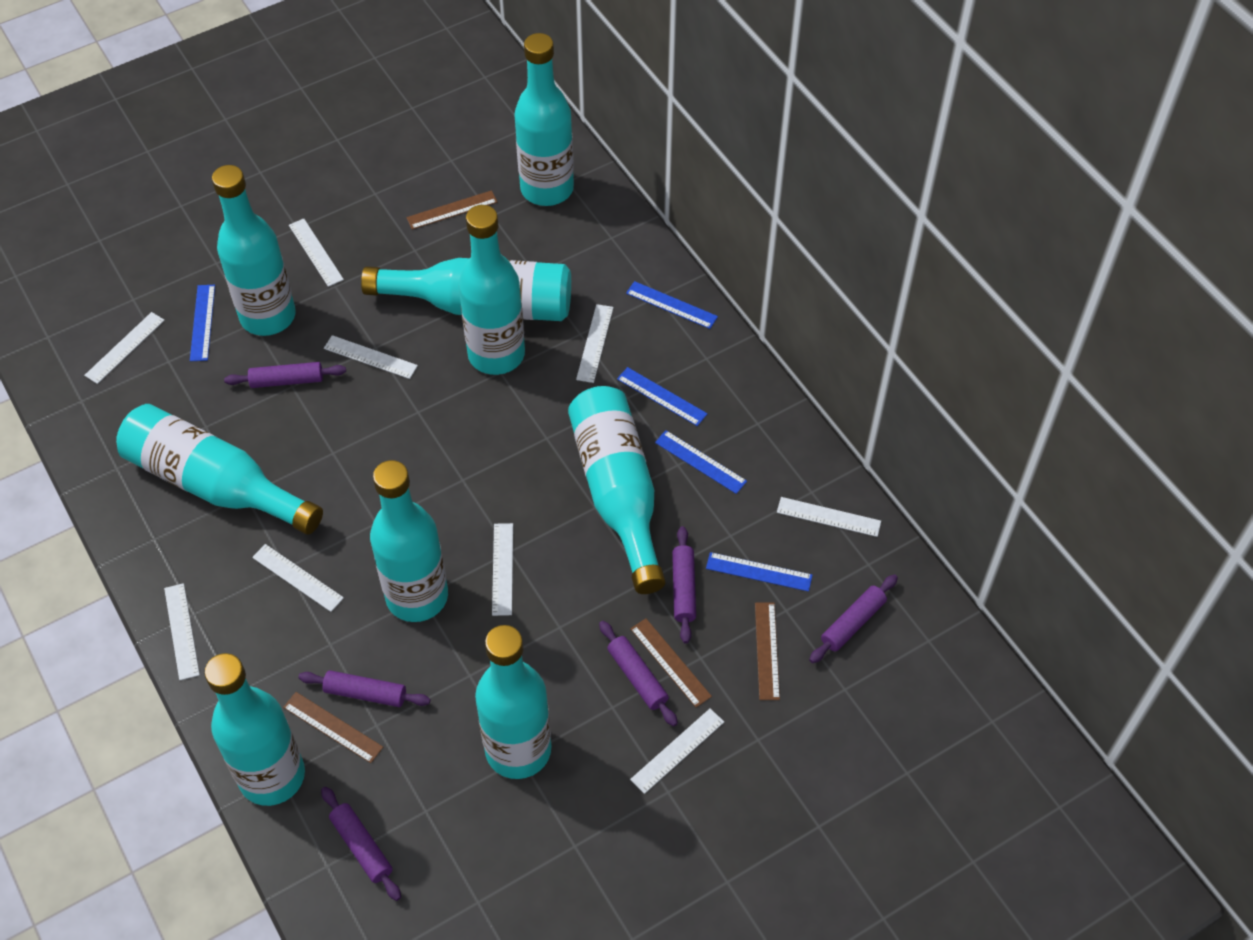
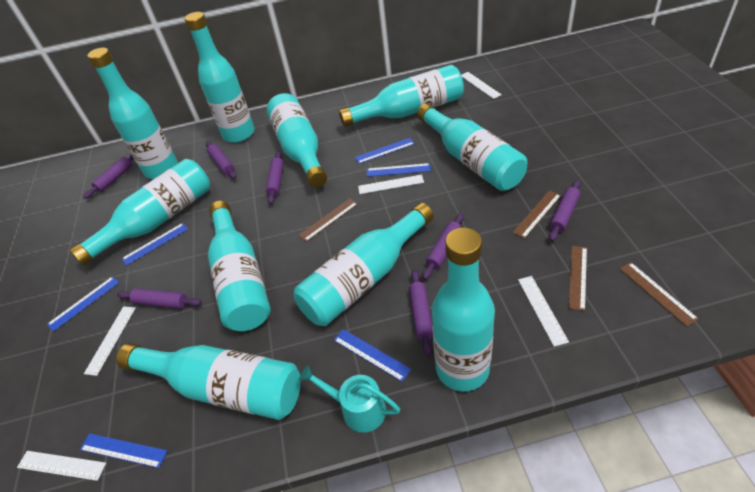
blue ruler: 5 -> 6
purple rolling pin: 6 -> 7
turquoise bottle: 9 -> 10
turquoise watering can: 0 -> 1
white ruler: 9 -> 5

